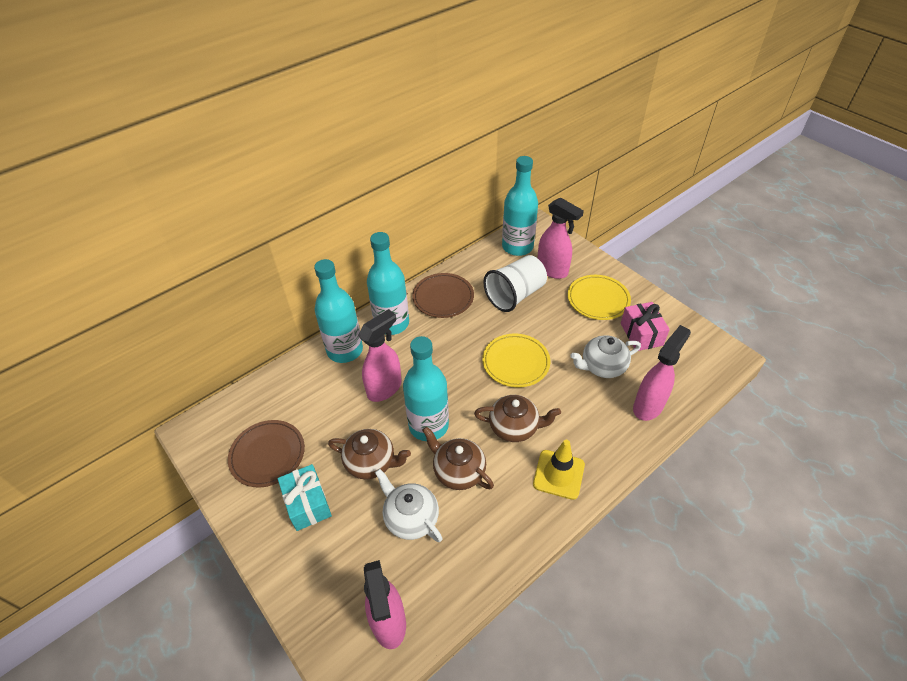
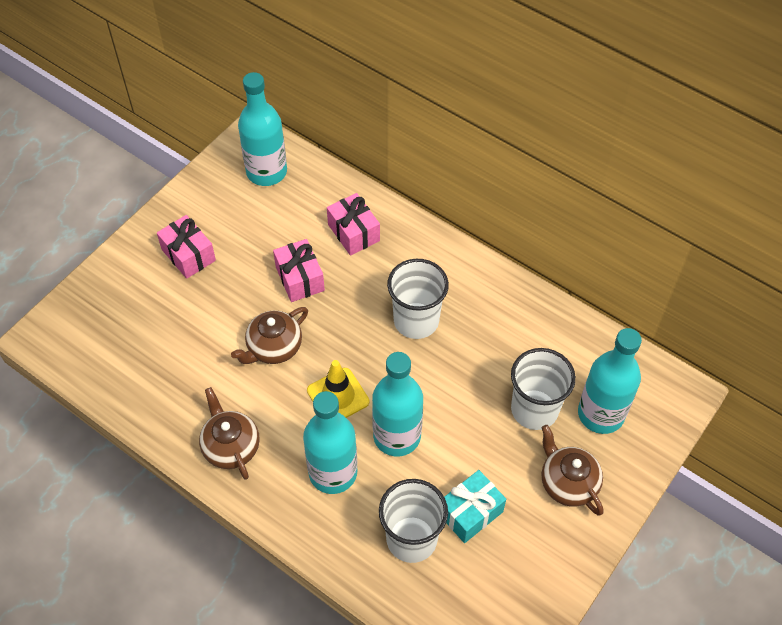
brown plate: 2 -> 0
pink gift: 1 -> 3
pink spray bottle: 4 -> 0
white cup: 1 -> 3
white teapot: 2 -> 0
yellow plate: 2 -> 0

